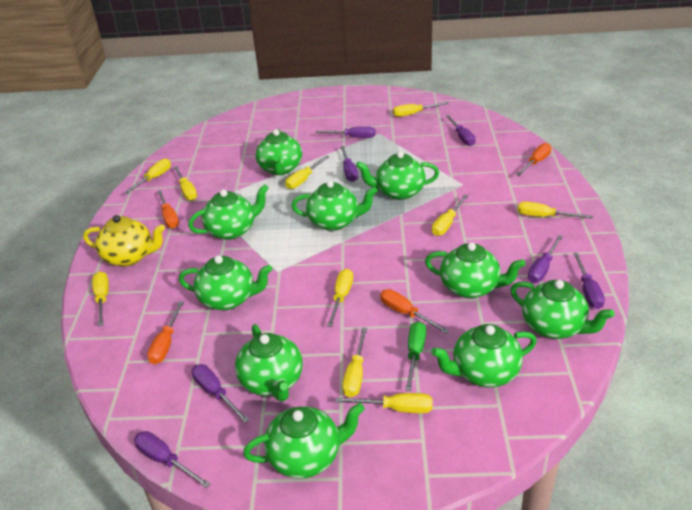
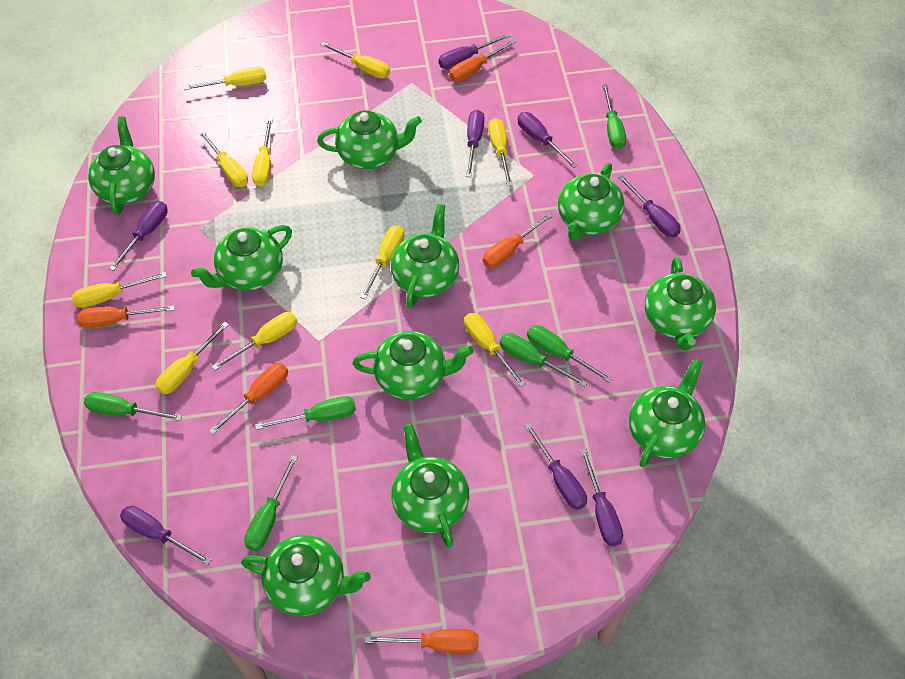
green screwdriver: 1 -> 6
orange screwdriver: 4 -> 5
purple screwdriver: 7 -> 8
yellow teapot: 1 -> 0

